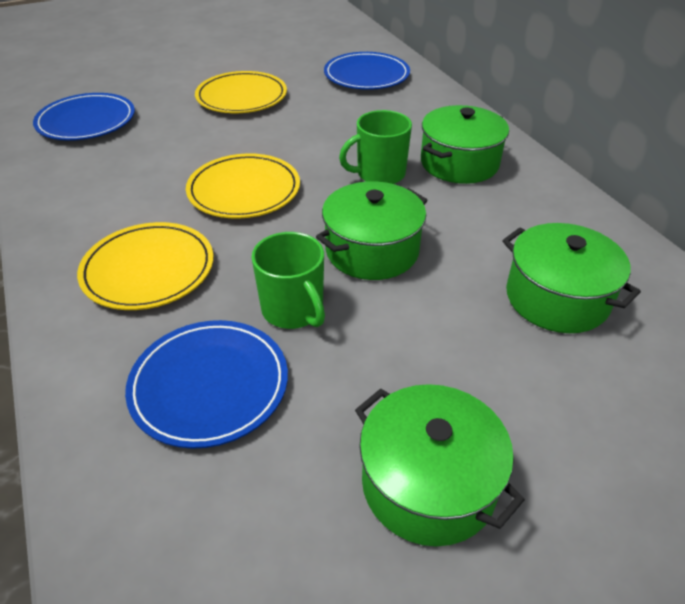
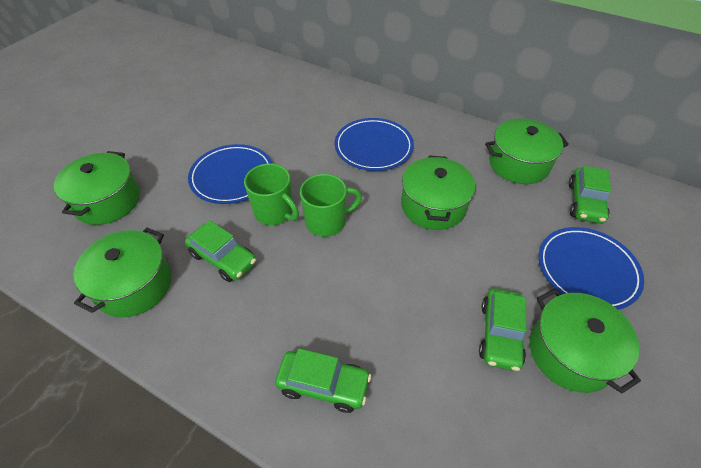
green car: 0 -> 4
green pot: 4 -> 5
yellow plate: 3 -> 0

